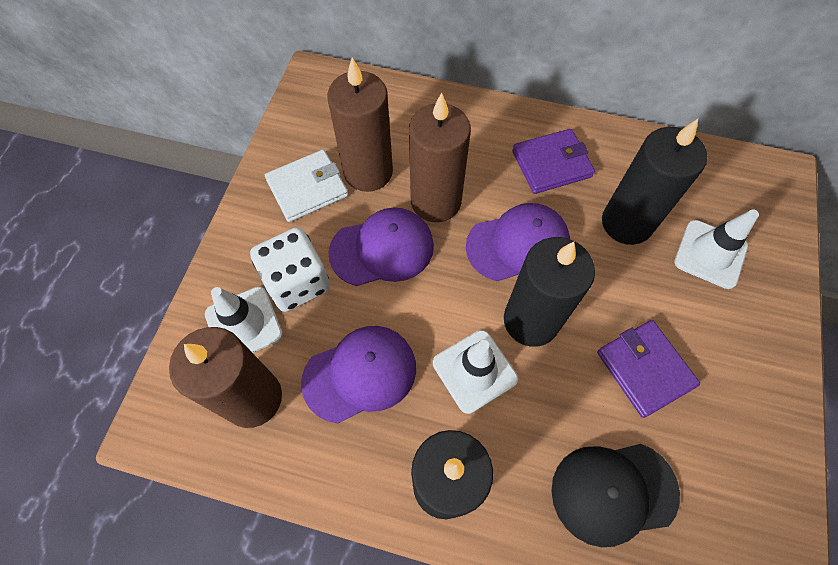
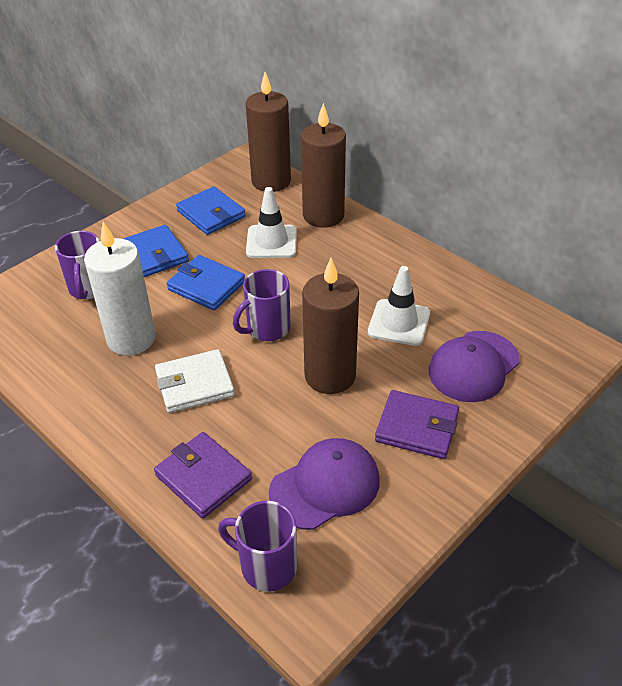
black candle: 3 -> 0
black cap: 1 -> 0
blue wallet: 0 -> 3
purple cap: 3 -> 2
purple mug: 0 -> 3
white candle: 0 -> 1
white dice: 1 -> 0
white traffic cone: 3 -> 2

